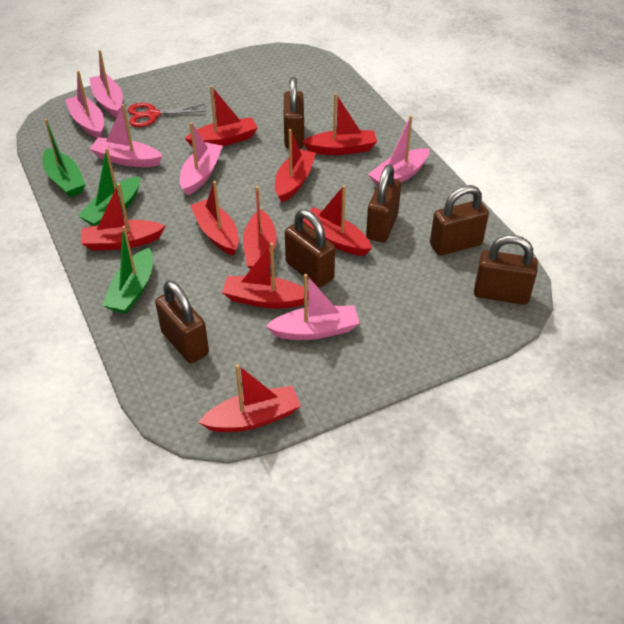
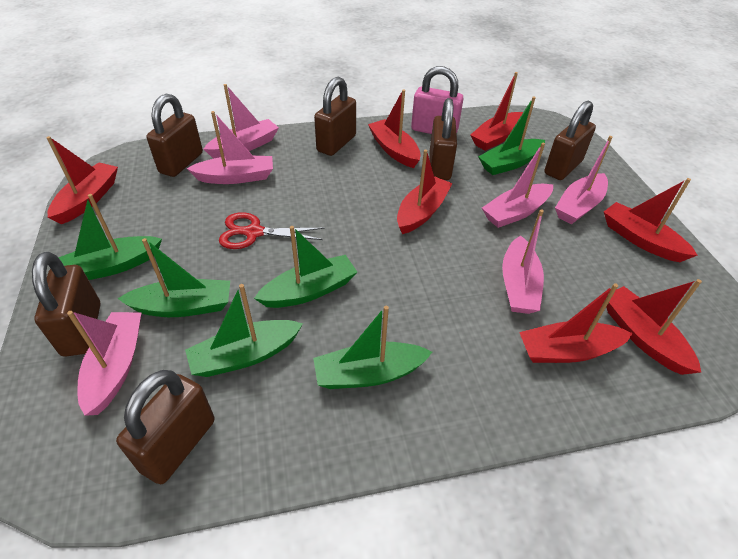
green boat: 3 -> 6
pink padlock: 0 -> 1
red boat: 9 -> 7

